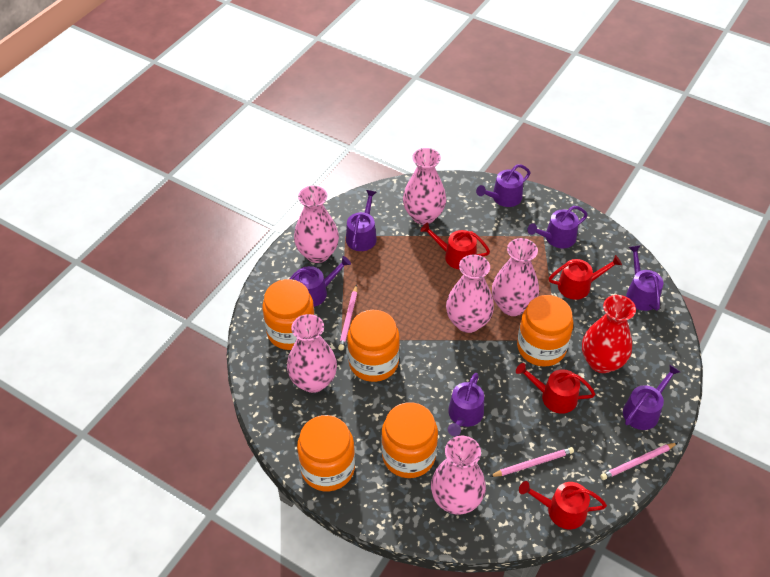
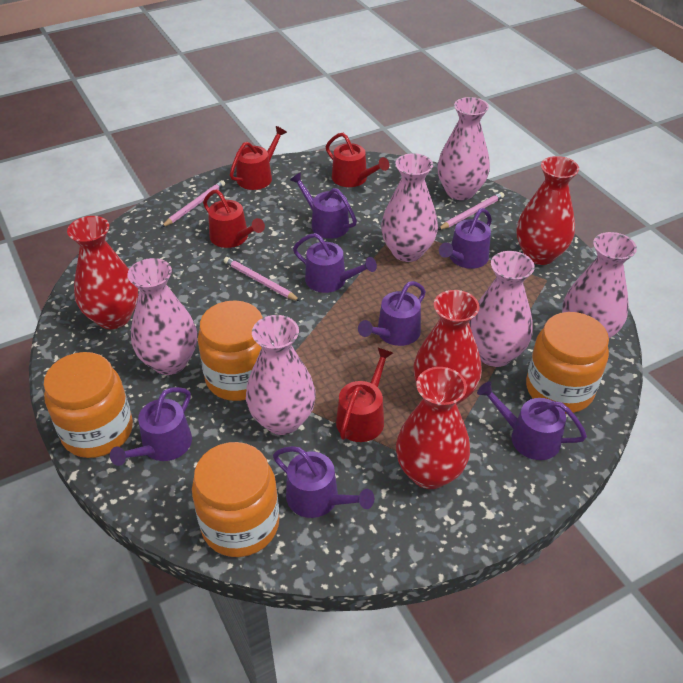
orange jar: 5 -> 4
red vase: 1 -> 4

